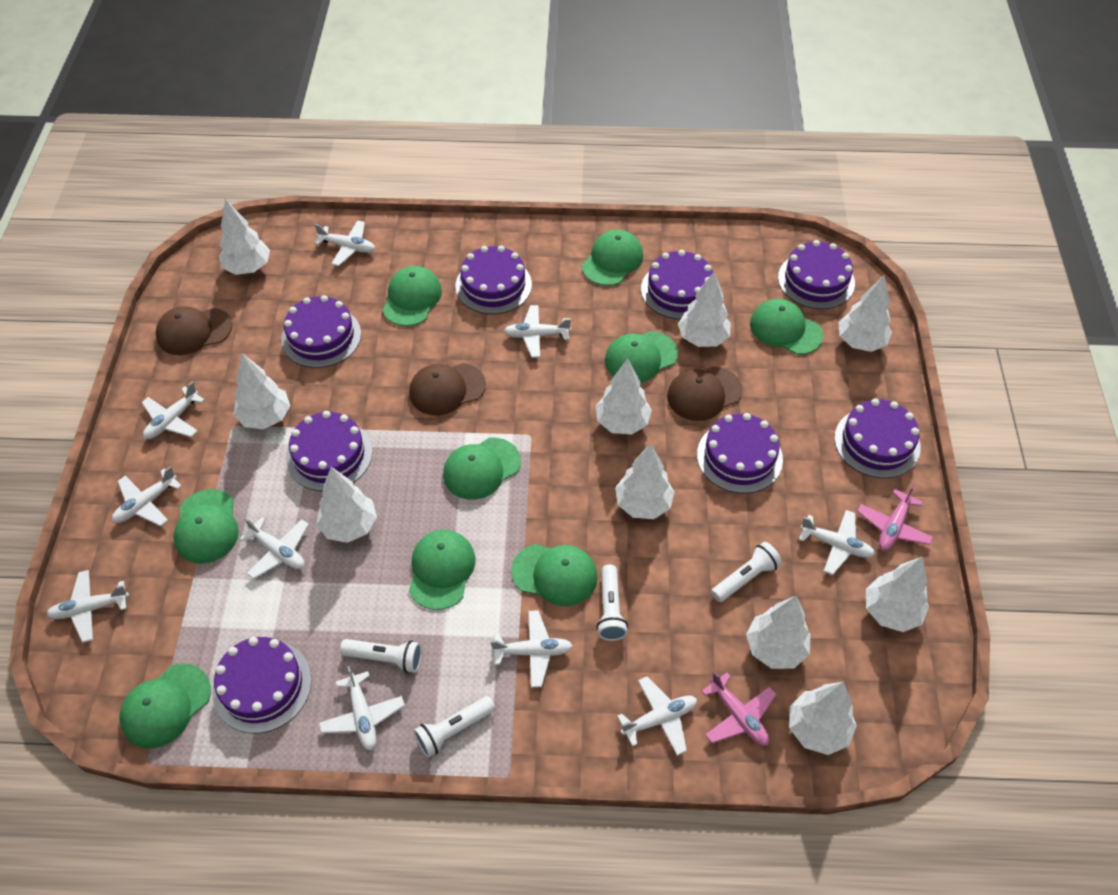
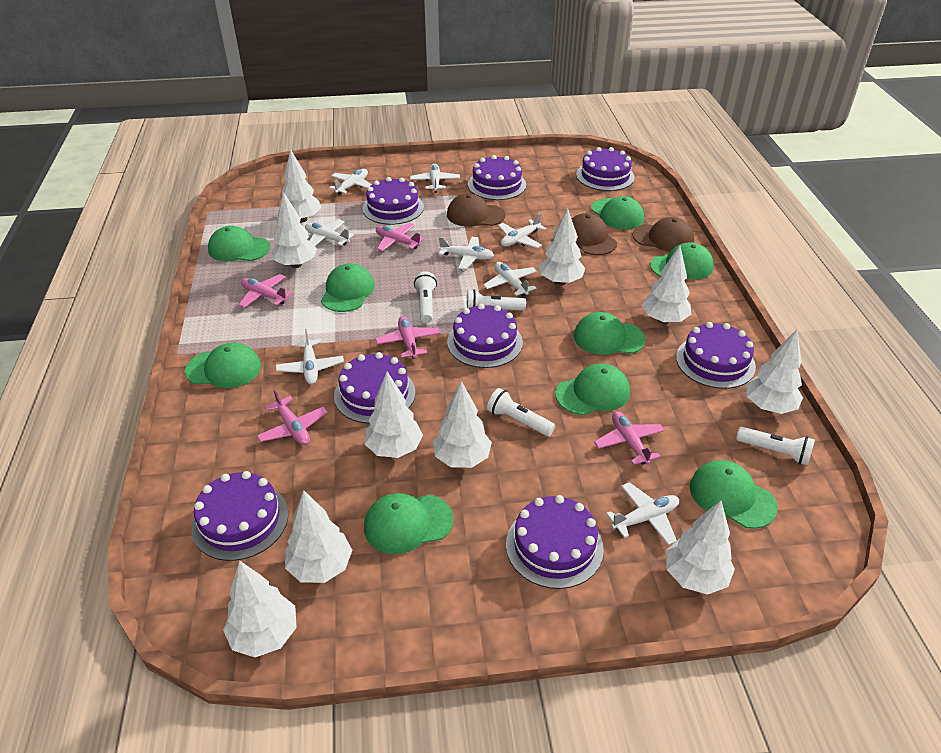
pink plane: 2 -> 5
white plane: 10 -> 8

